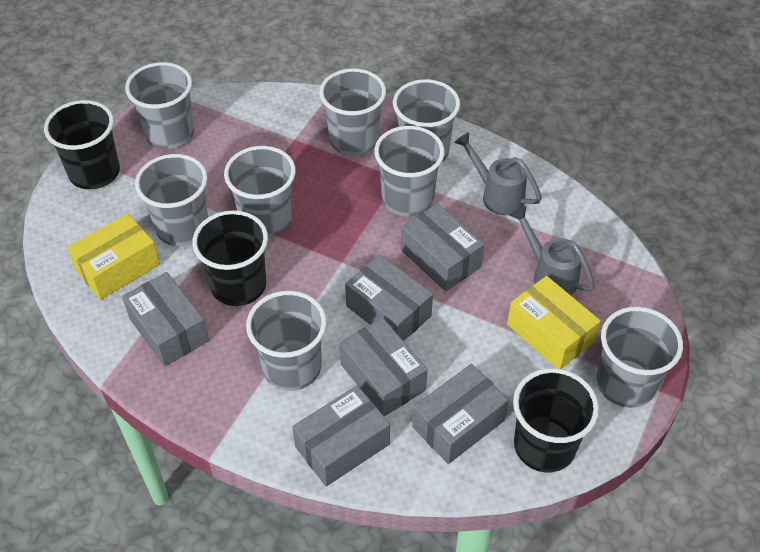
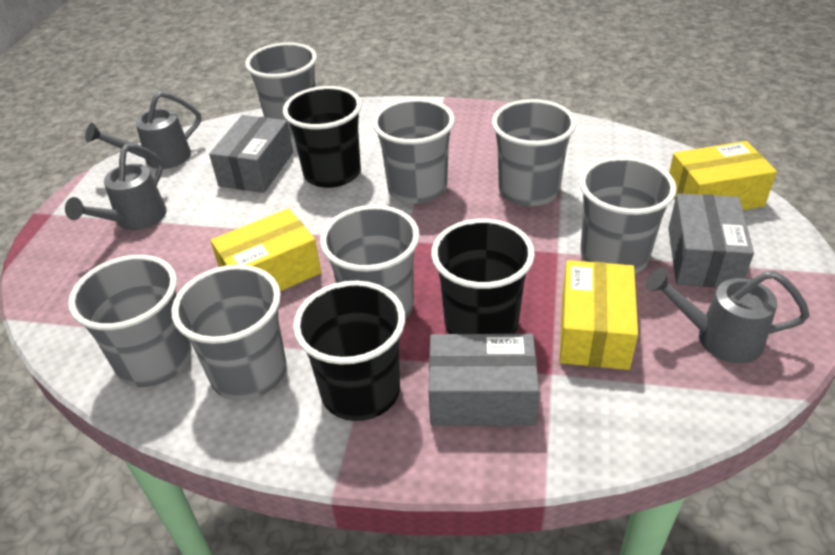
grey box: 6 -> 3
grey cup: 8 -> 7
grey watering can: 2 -> 3
yellow box: 2 -> 3

